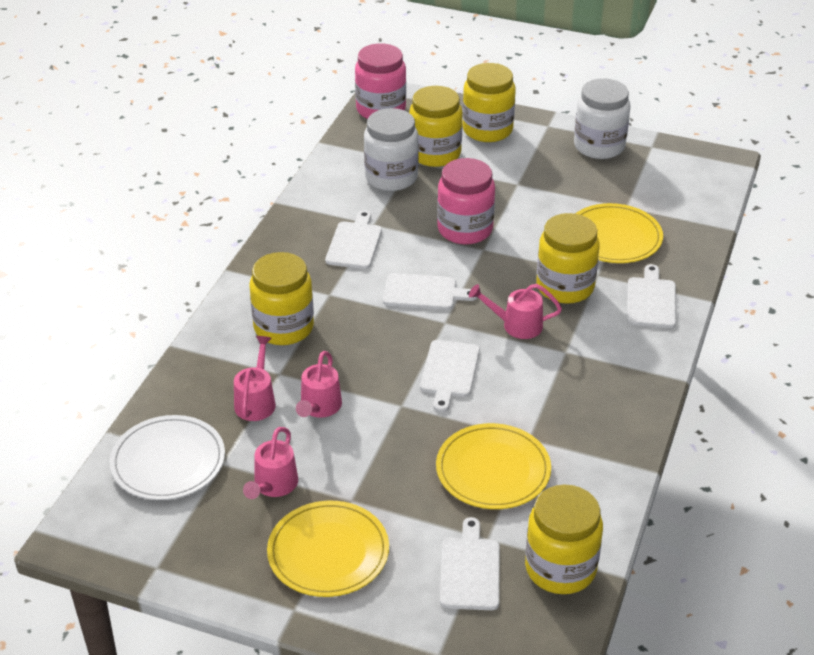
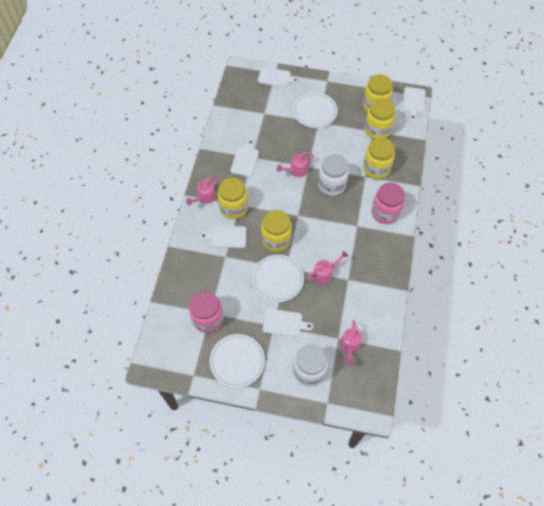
white plate: 1 -> 3
yellow plate: 3 -> 0

